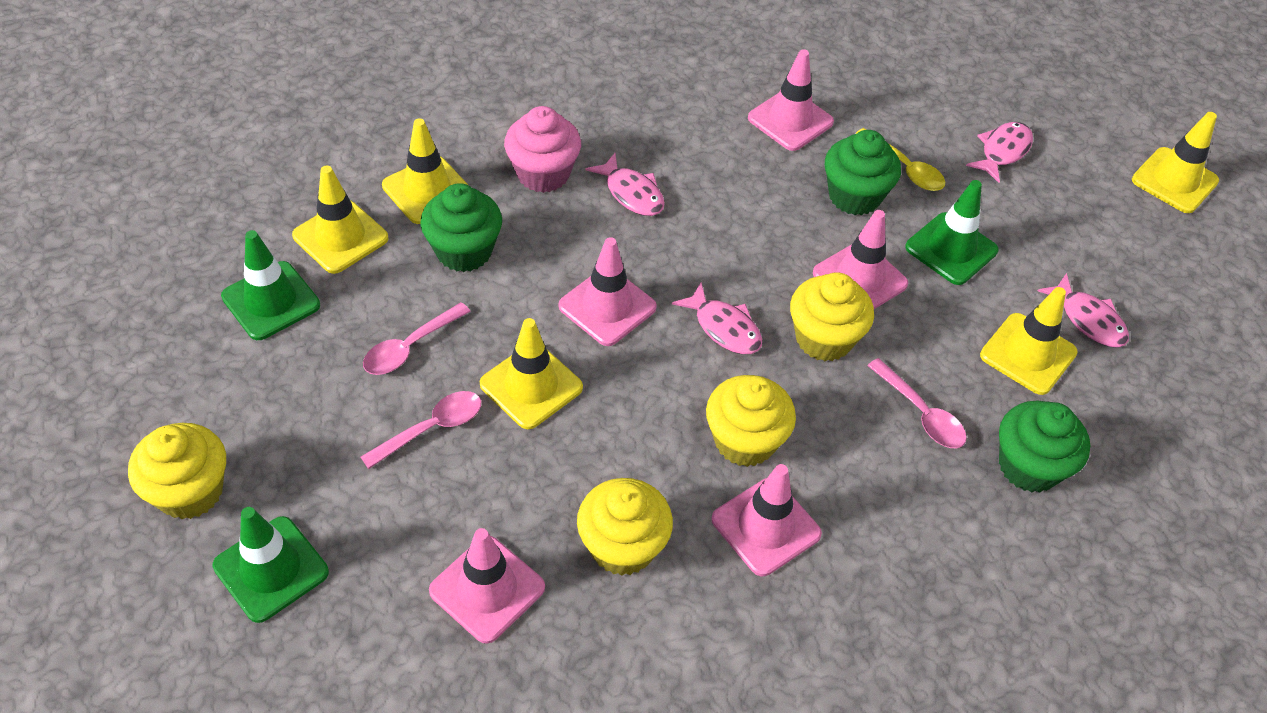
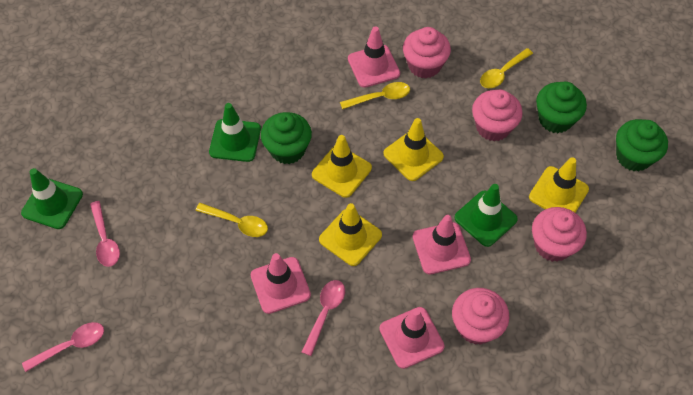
pink cupcake: 1 -> 4
pink fish: 4 -> 0
pink traffic cone: 5 -> 4
yellow cupcake: 4 -> 0
yellow spoon: 1 -> 3
yellow traffic cone: 5 -> 4

